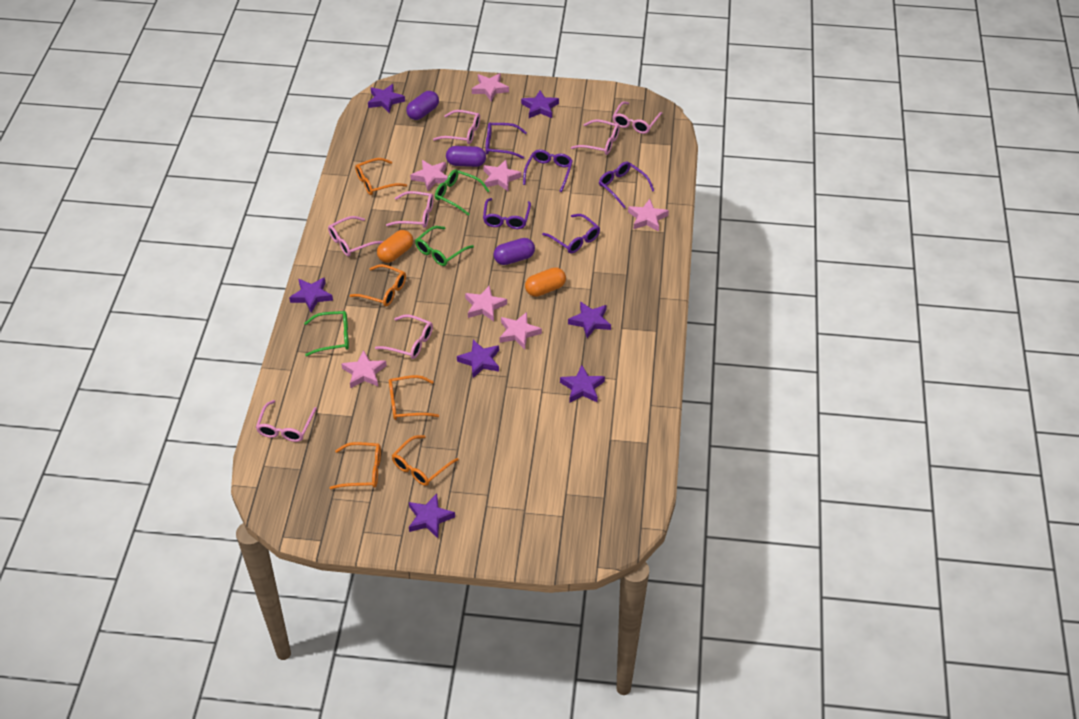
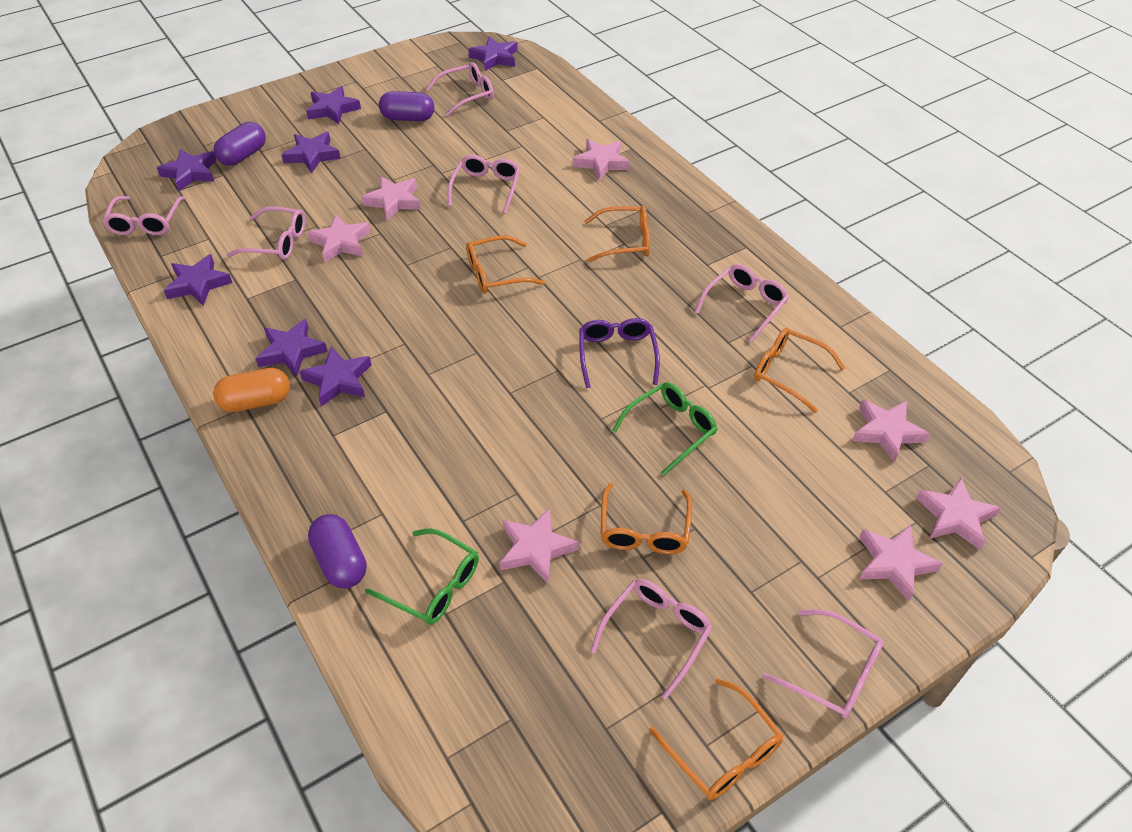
green glasses: 3 -> 2
orange capsule: 2 -> 1
purple glasses: 5 -> 1

